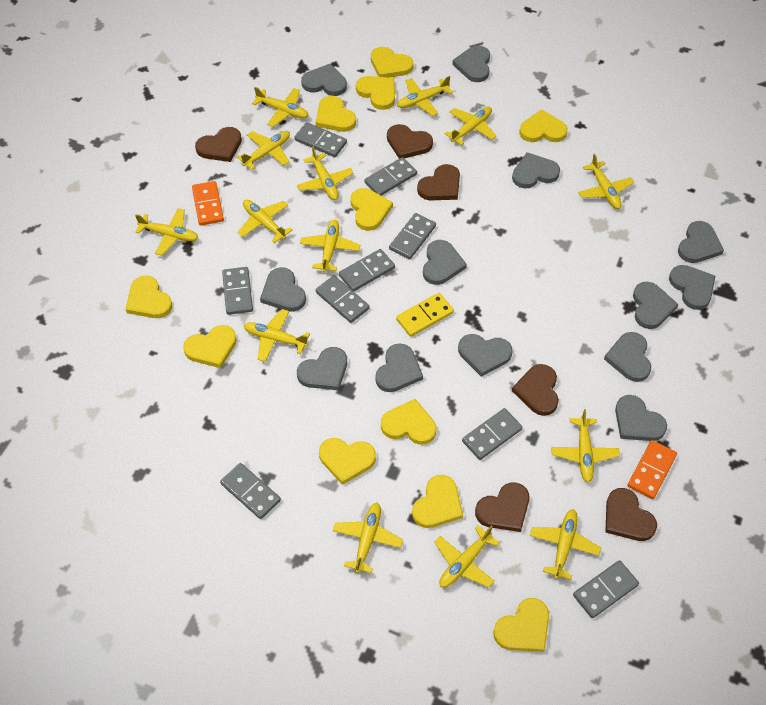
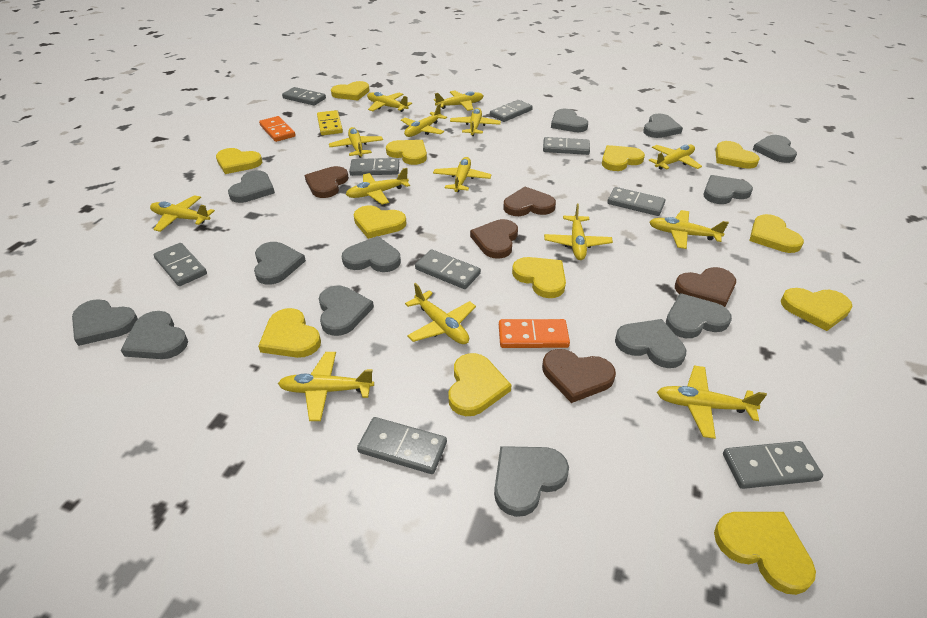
brown heart: 6 -> 5
yellow heart: 11 -> 12

